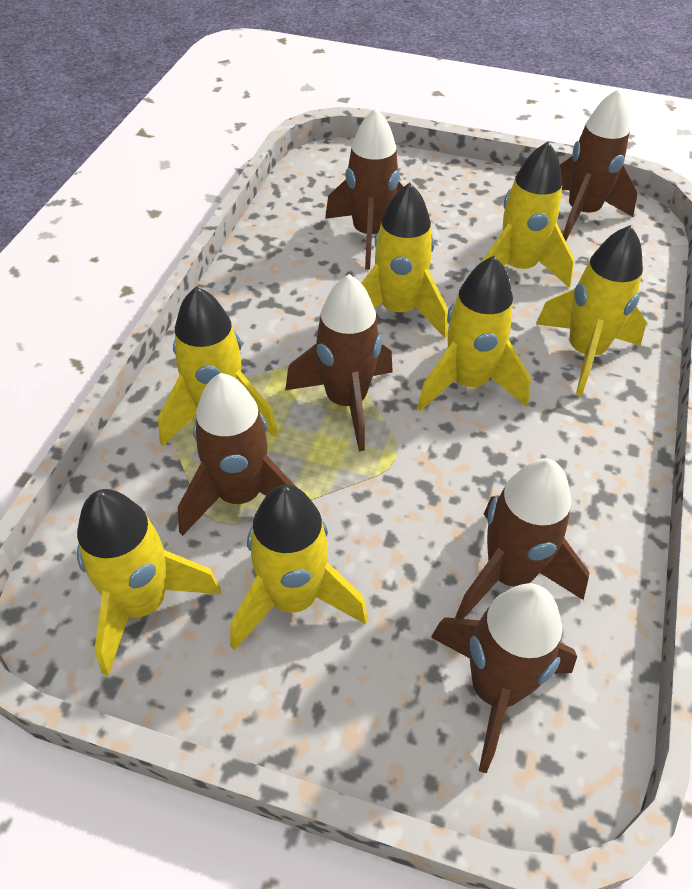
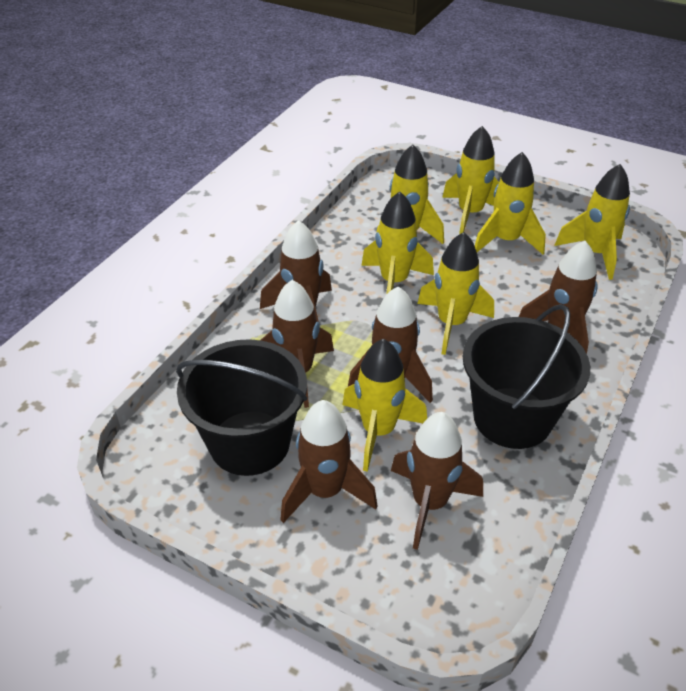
black bucket: 0 -> 2

